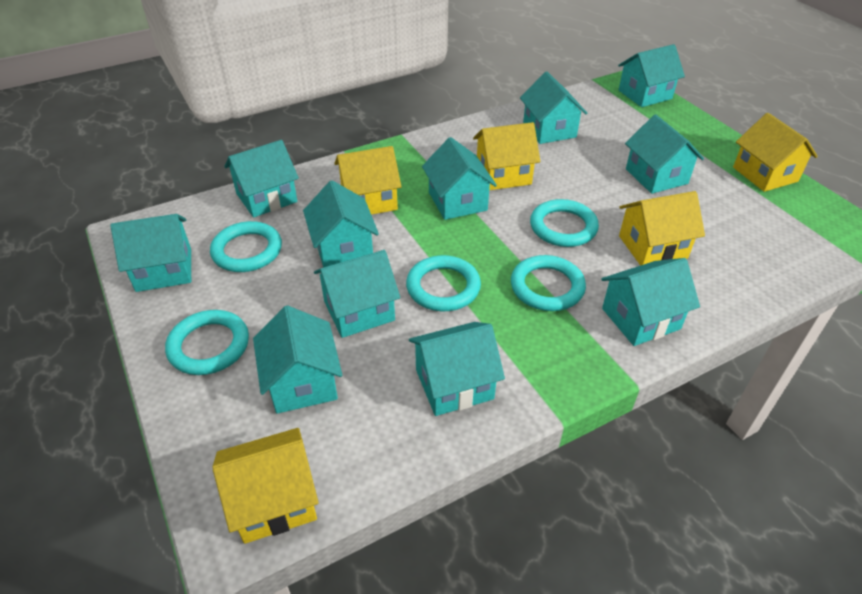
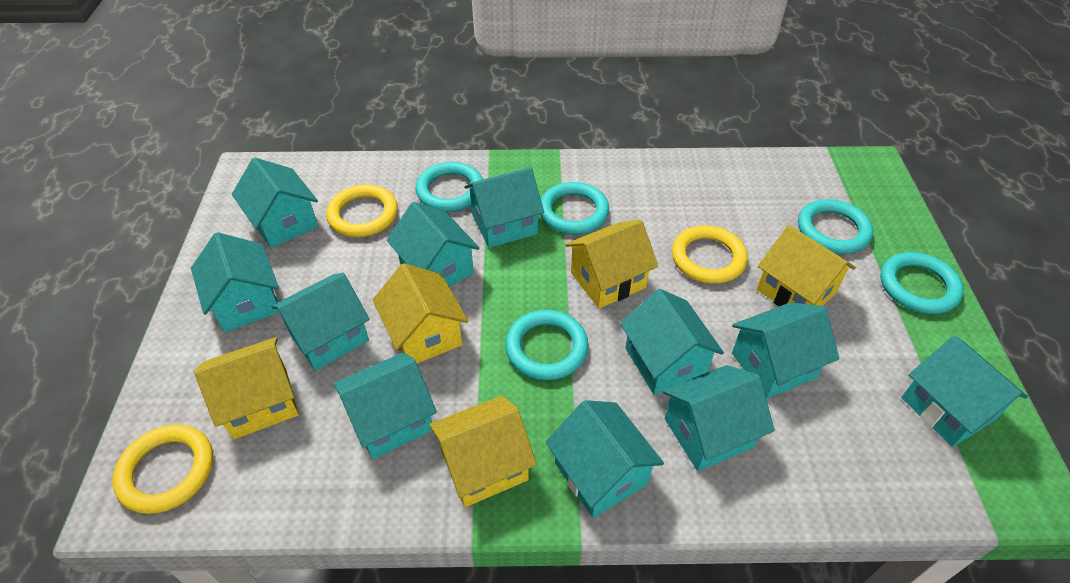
yellow ring: 0 -> 3

